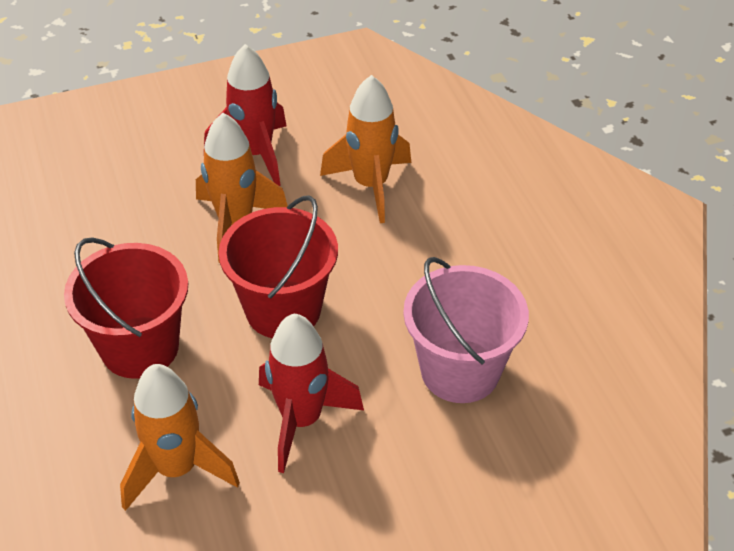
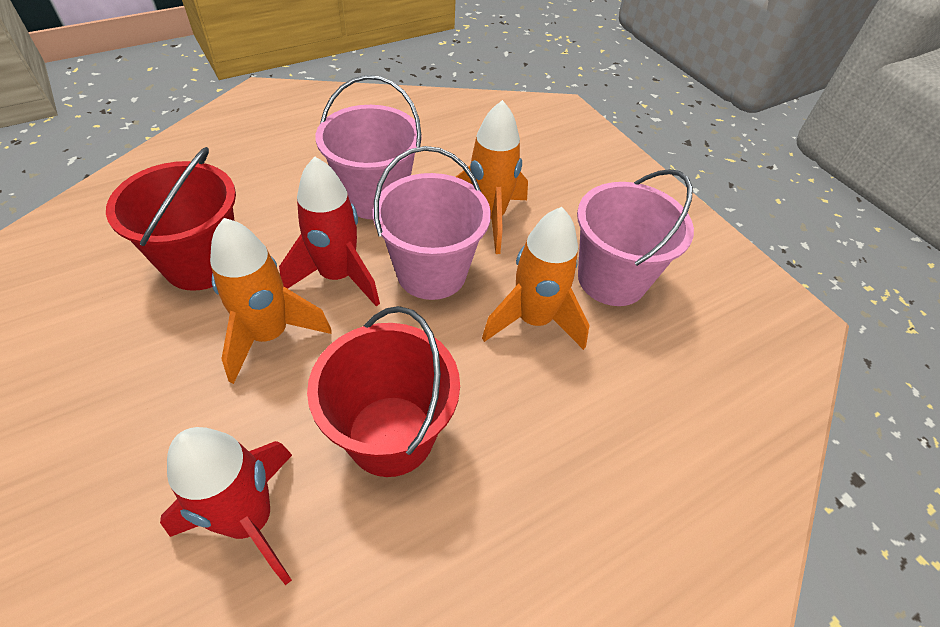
pink bucket: 1 -> 3

